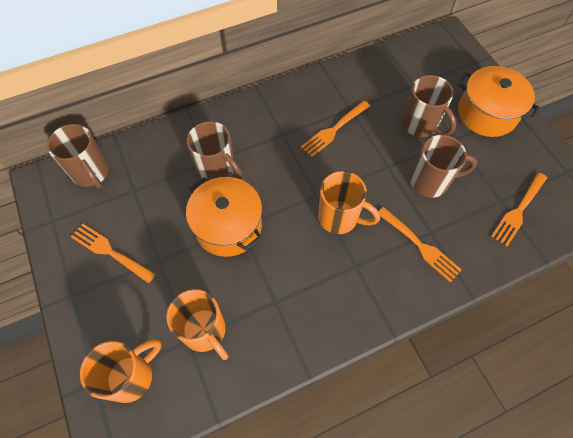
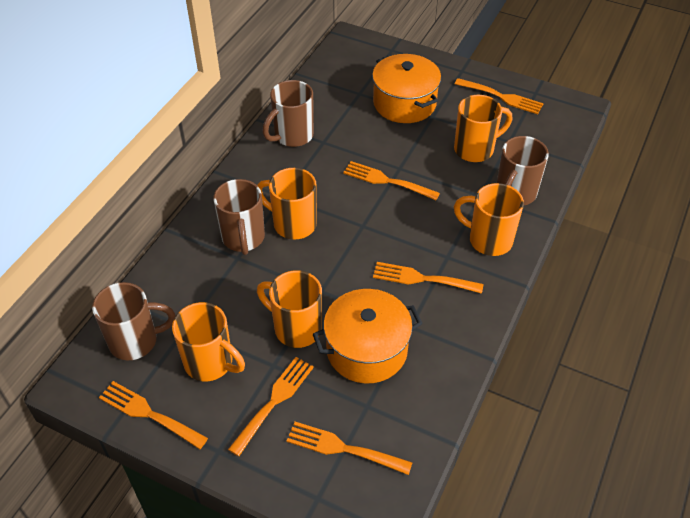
orange fork: 4 -> 6
orange mug: 3 -> 5

